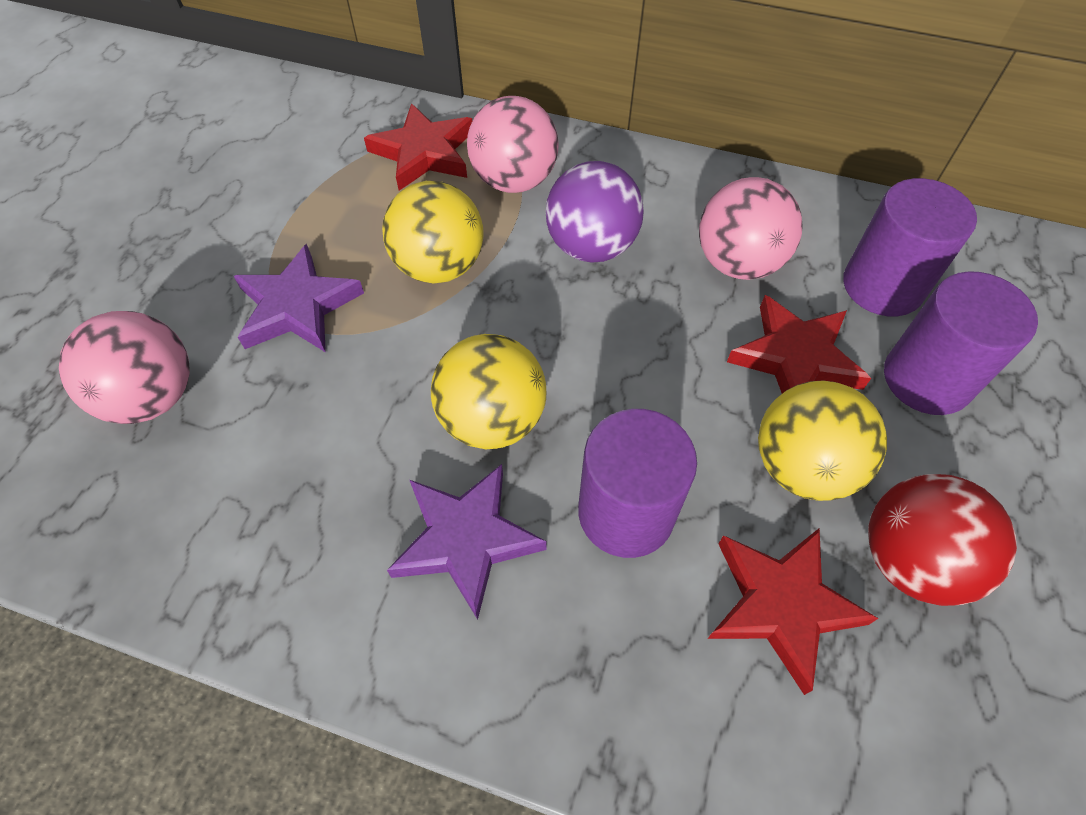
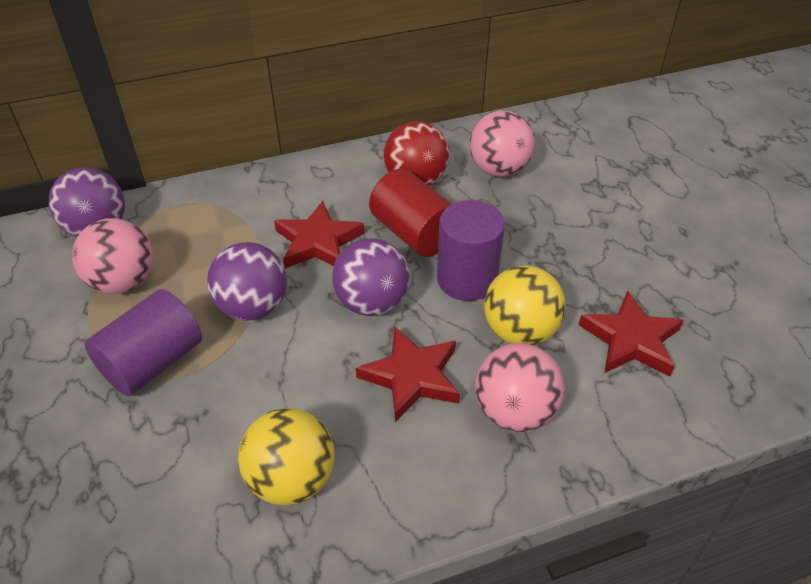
purple ball: 1 -> 3
purple cylinder: 3 -> 2
purple star: 2 -> 0
red cylinder: 0 -> 1
yellow ball: 3 -> 2

